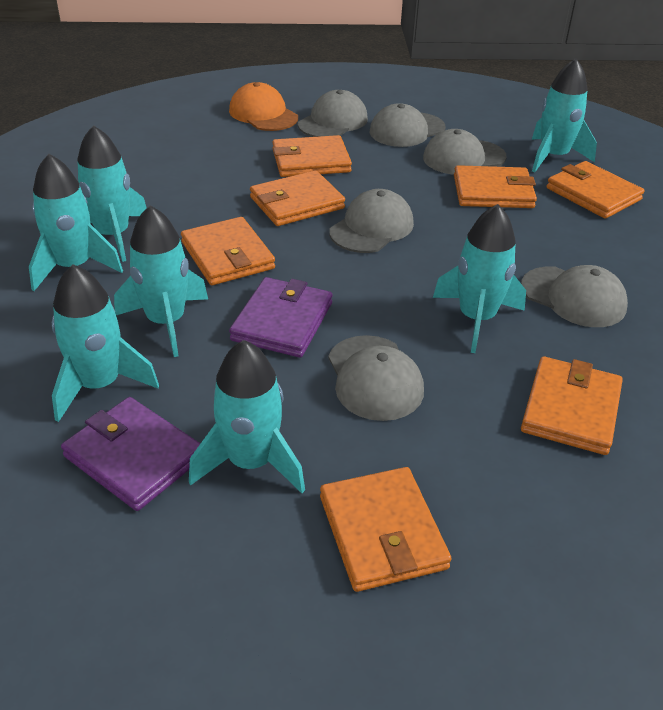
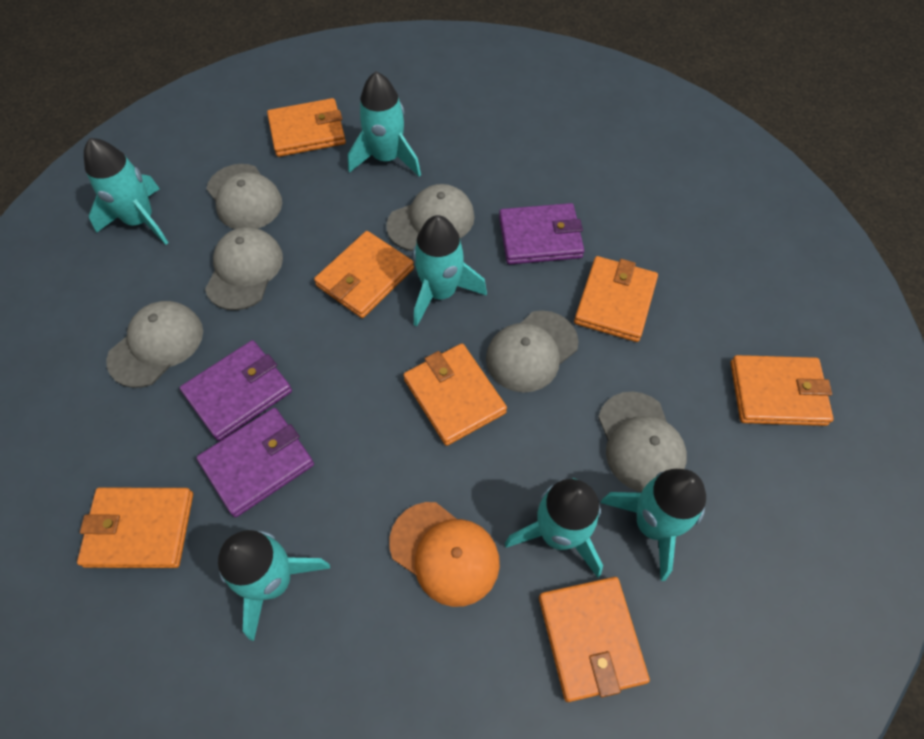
purple wallet: 2 -> 3
turquoise rocket: 7 -> 6

